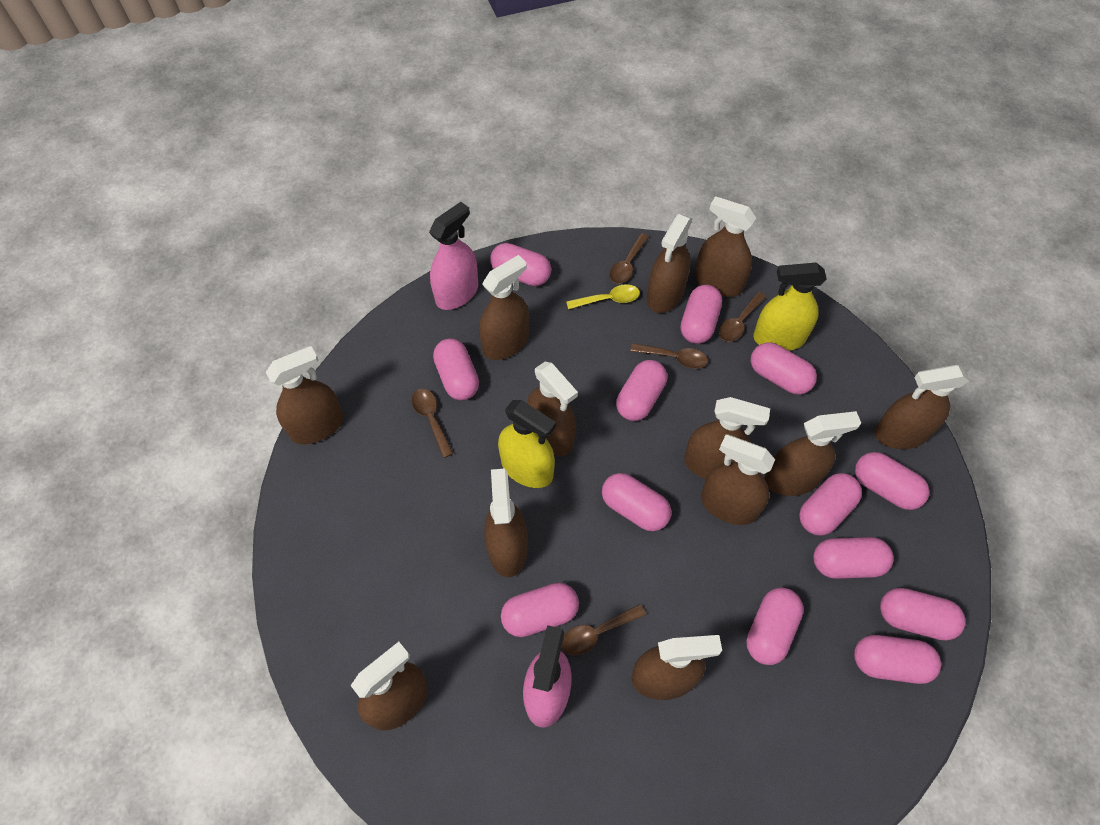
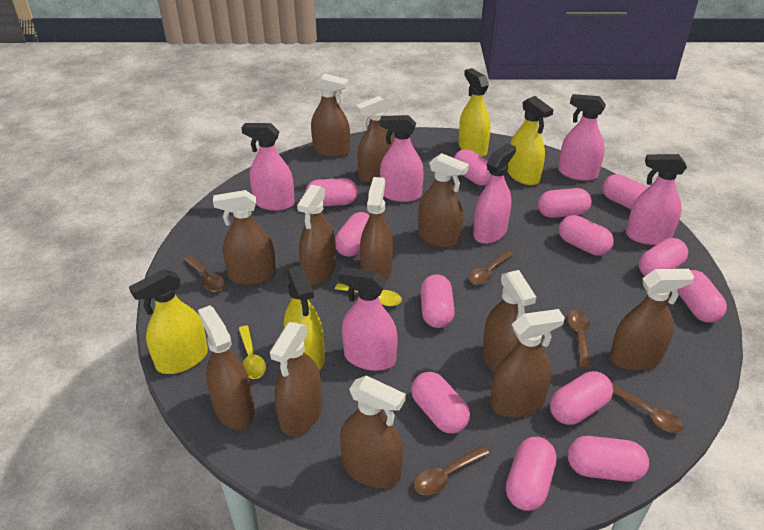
pink spray bottle: 2 -> 6
yellow spoon: 1 -> 2
yellow spray bottle: 2 -> 4

